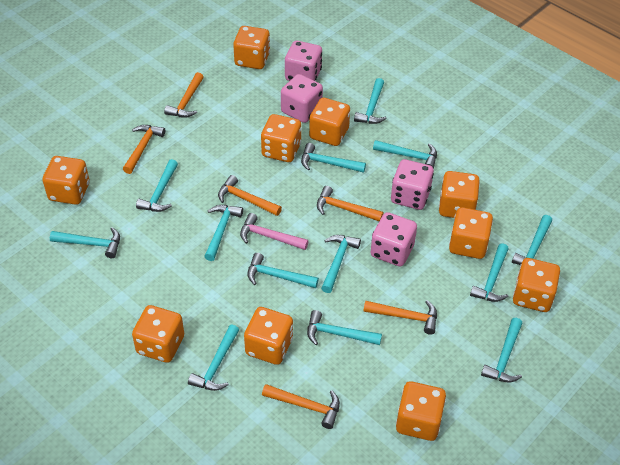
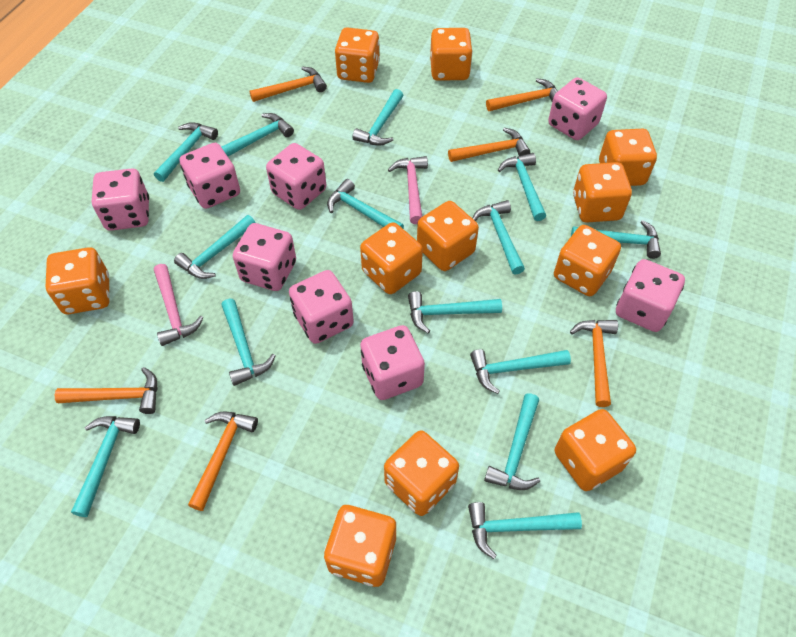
orange dice: 10 -> 11
pink dice: 4 -> 8
pink hammer: 1 -> 2
turquoise hammer: 13 -> 14

